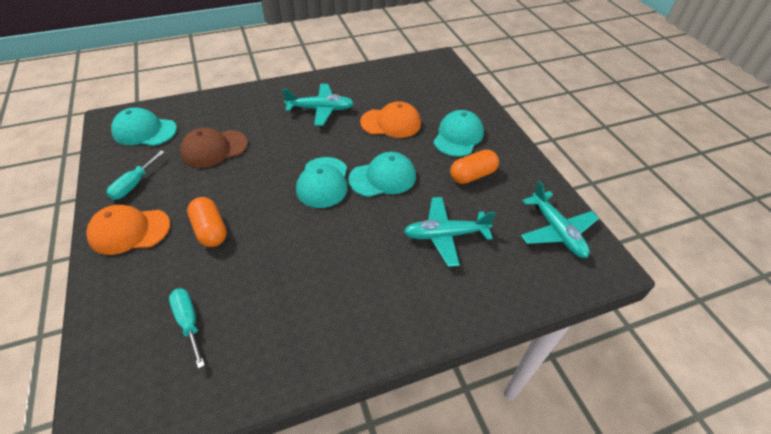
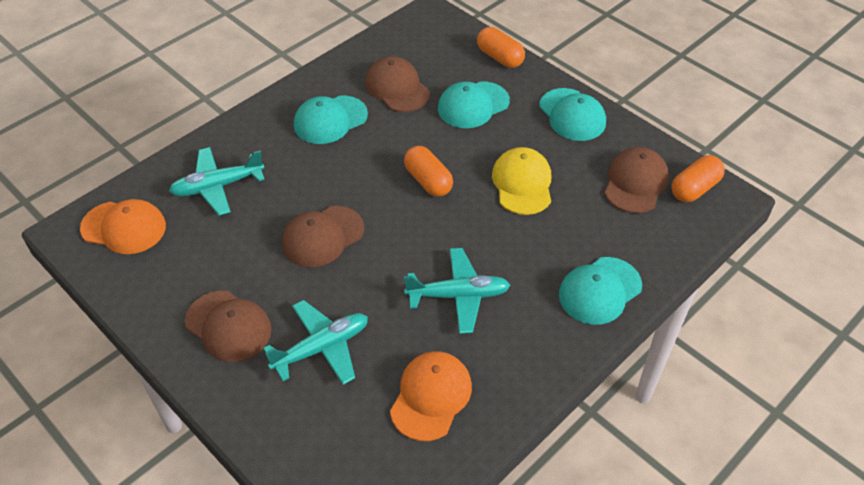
brown cap: 1 -> 4
orange capsule: 2 -> 3
turquoise screwdriver: 2 -> 0
yellow cap: 0 -> 1

